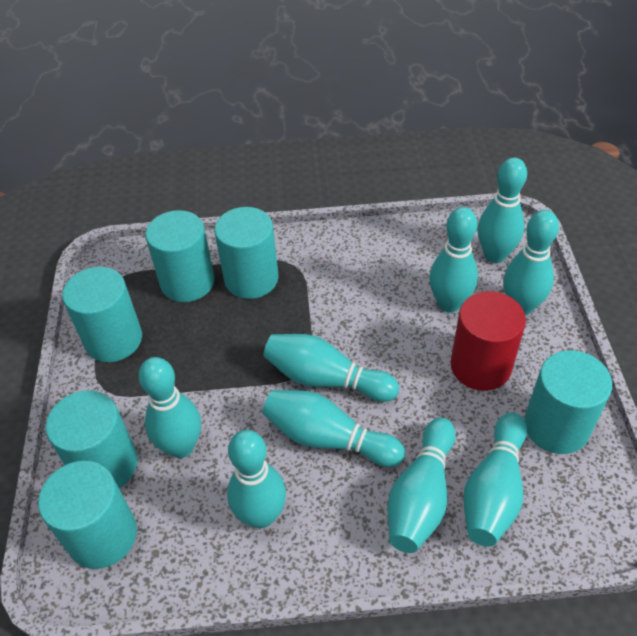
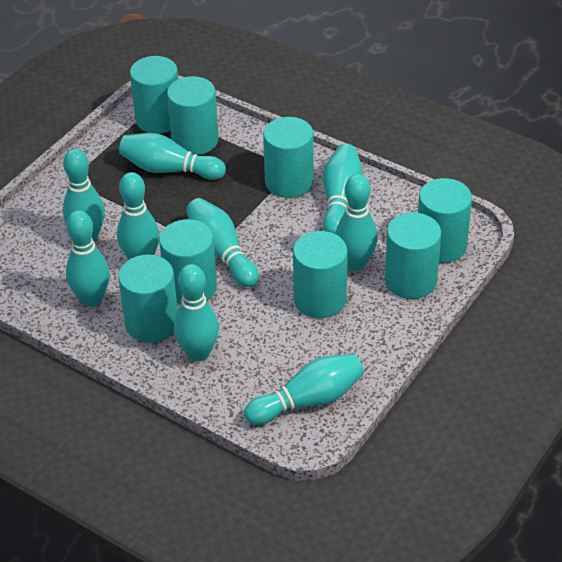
red cylinder: 1 -> 0
turquoise cylinder: 6 -> 8

